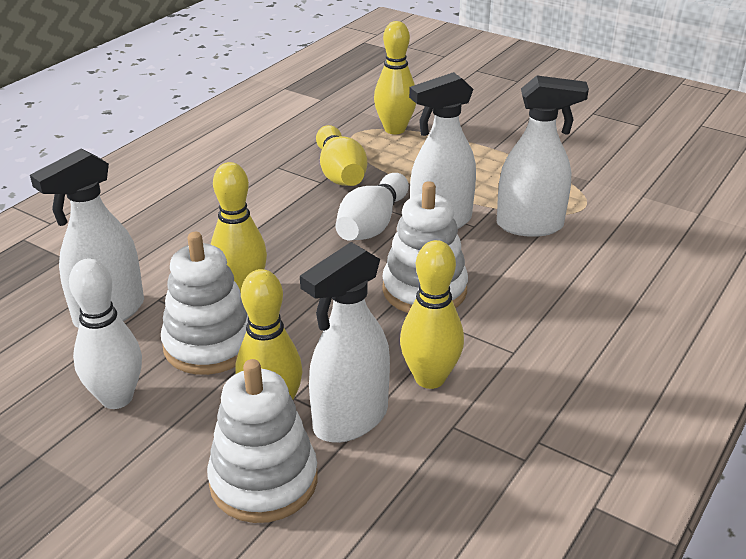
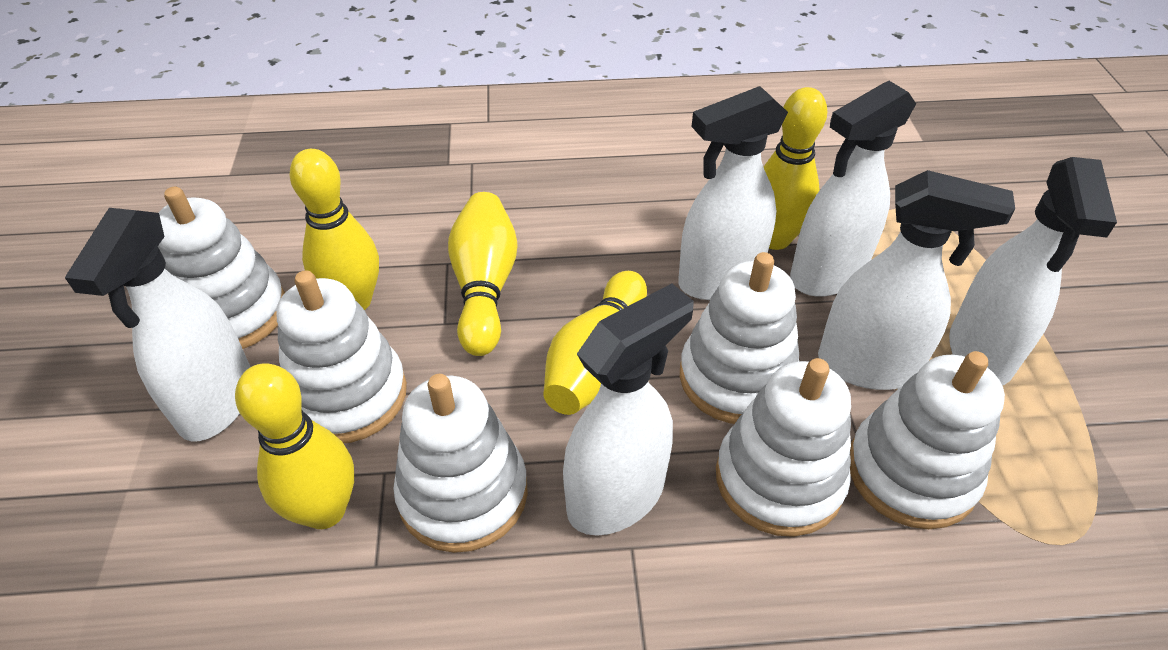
white bowling pin: 2 -> 0
white spray bottle: 4 -> 6
white stacking toy: 3 -> 6

